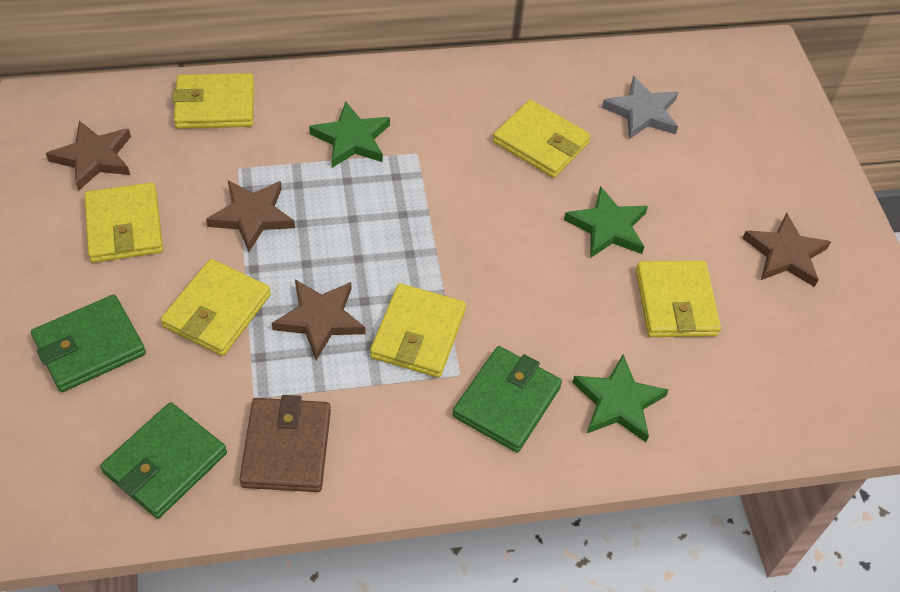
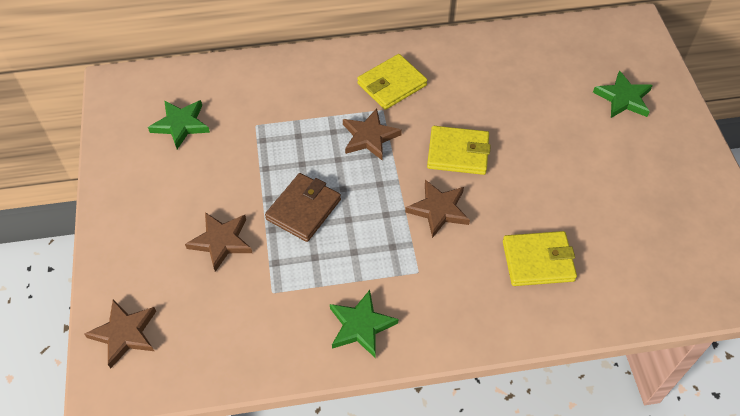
green wallet: 3 -> 0
grey star: 1 -> 0
yellow wallet: 6 -> 3

